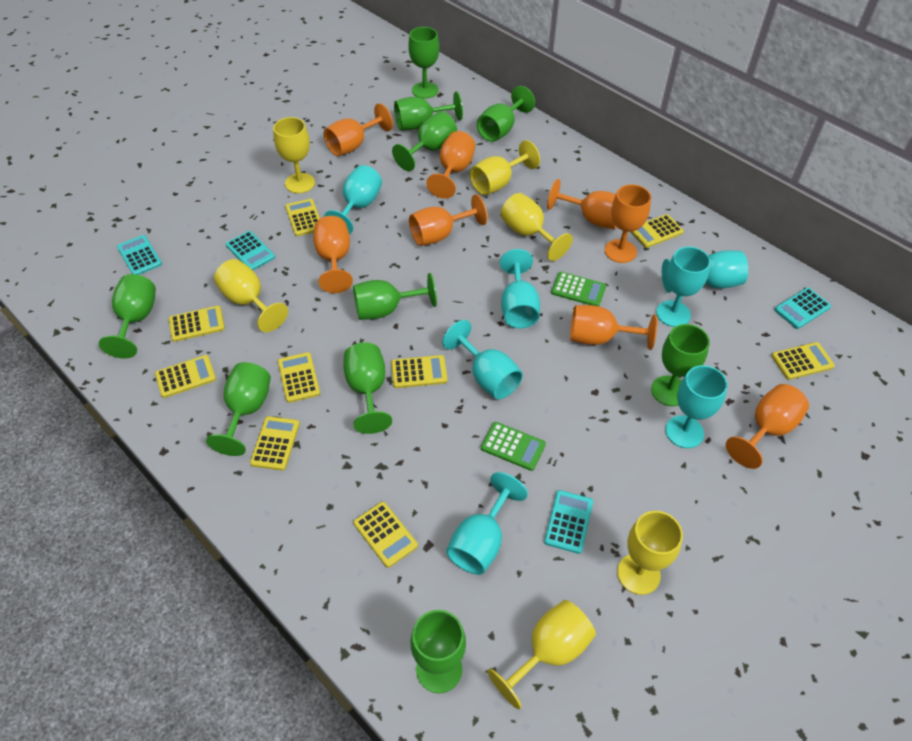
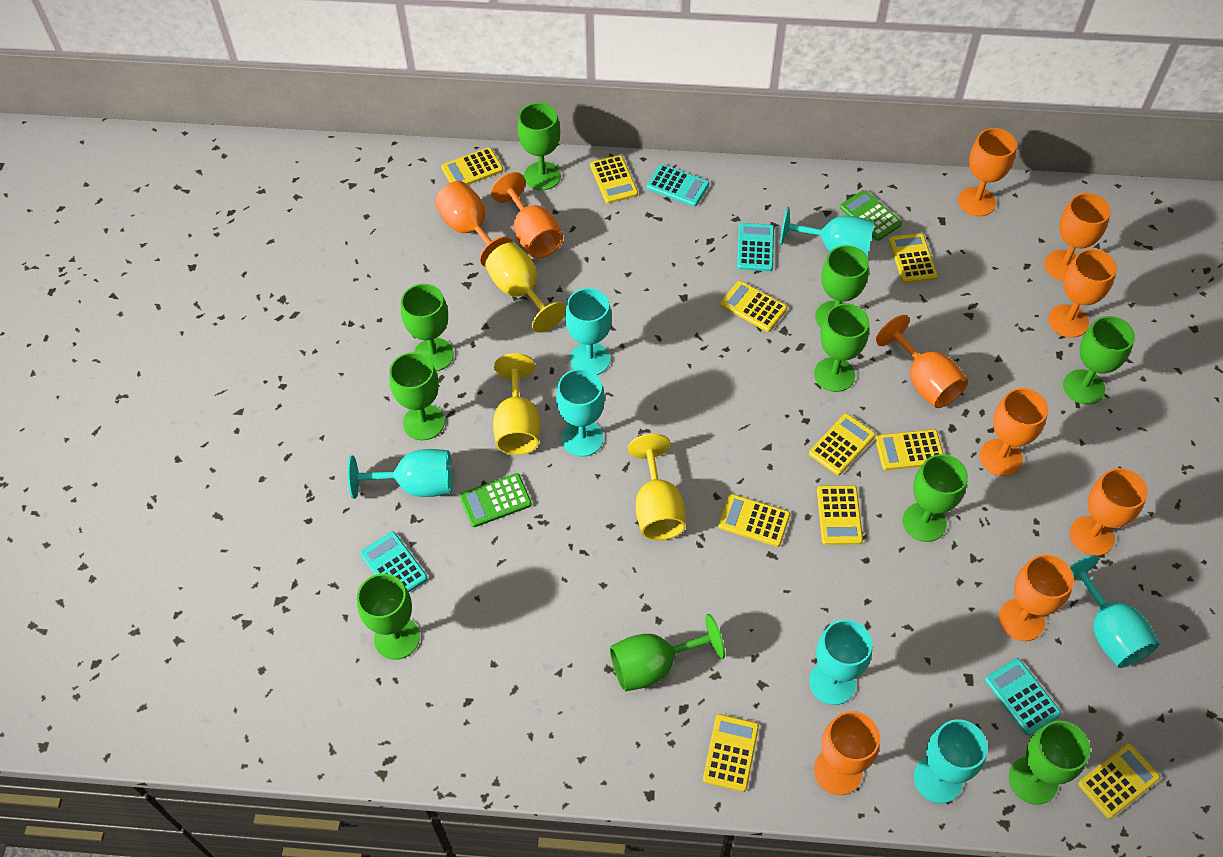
orange goblet: 8 -> 10
yellow calculator: 9 -> 10
yellow goblet: 6 -> 3

